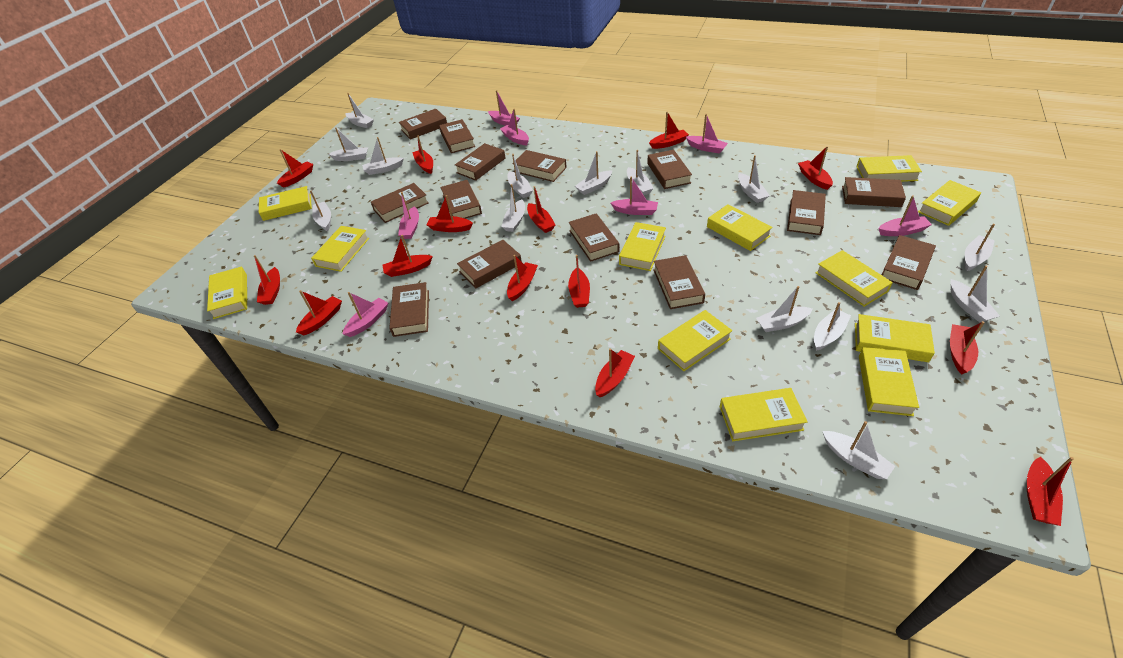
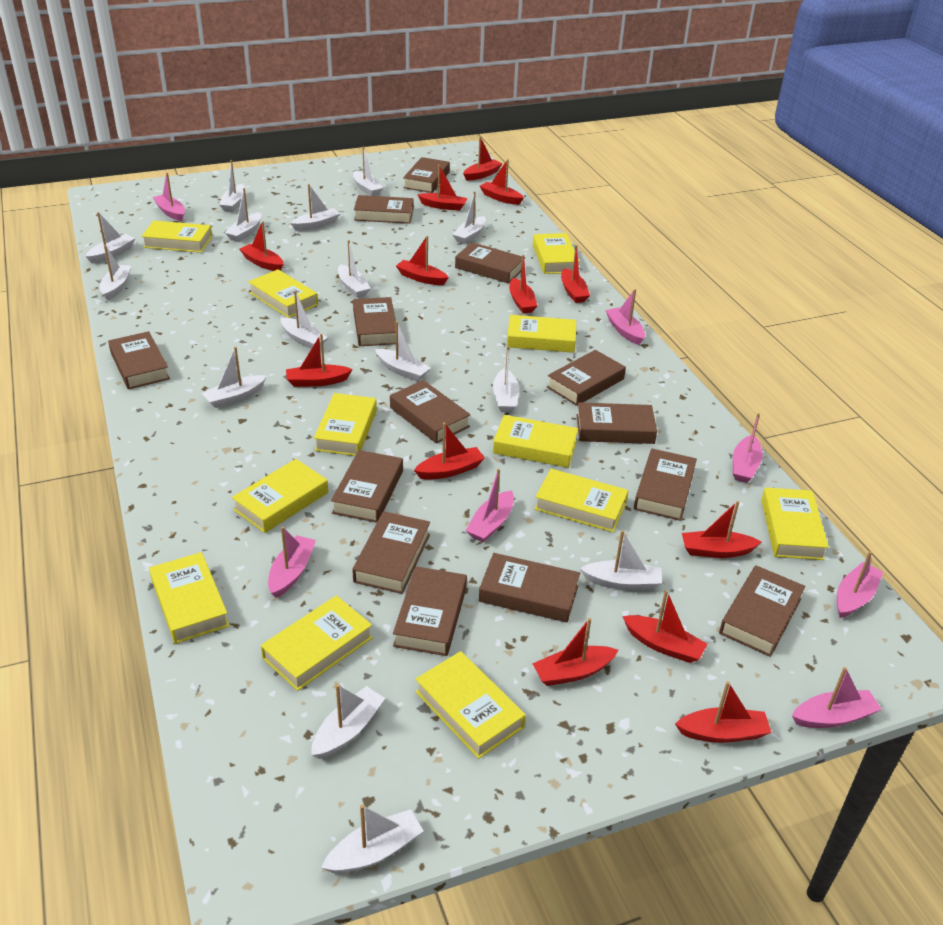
red boat: 14 -> 13
white boat: 14 -> 15

